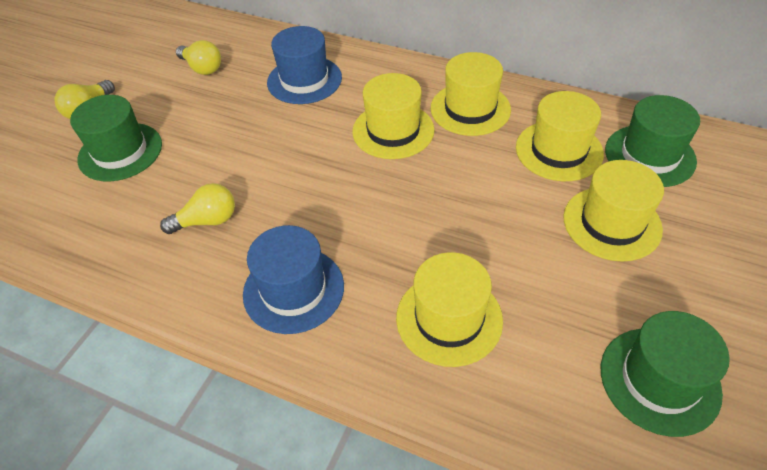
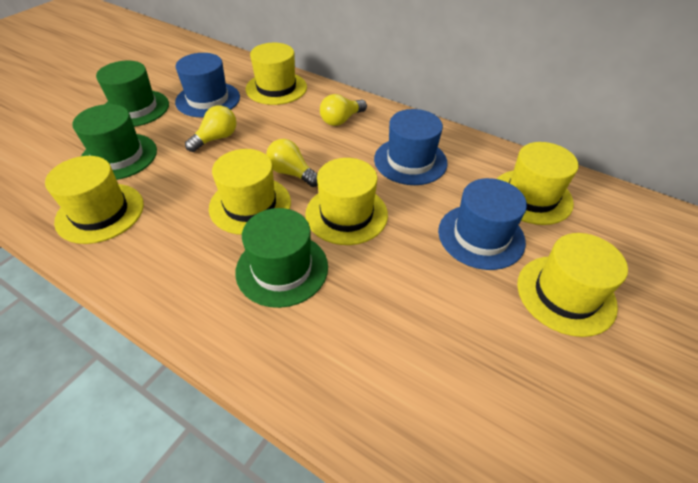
blue hat: 2 -> 3
yellow hat: 5 -> 6

